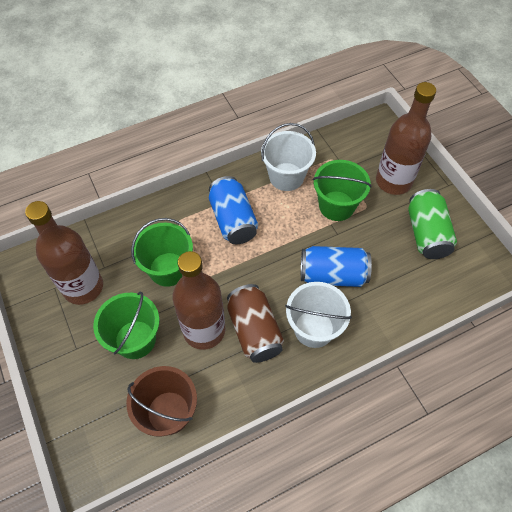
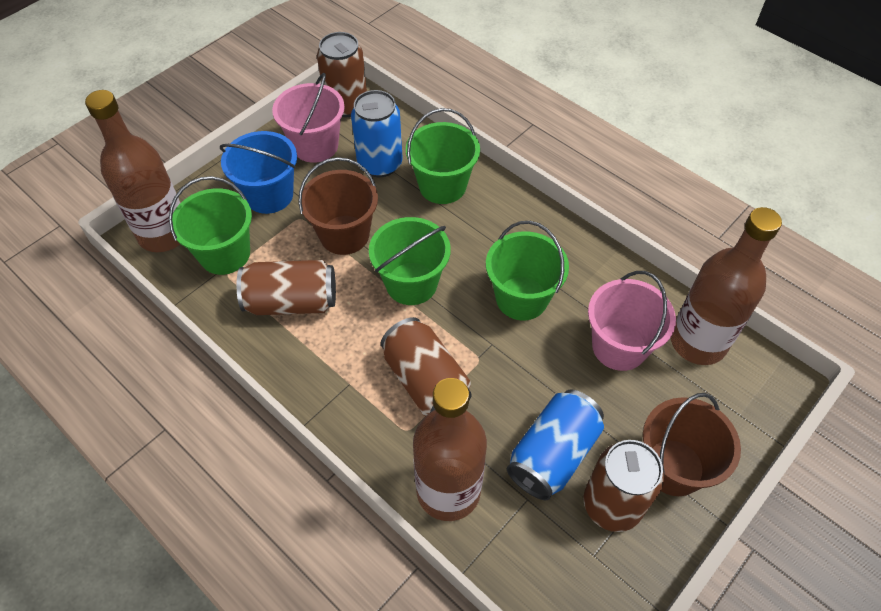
blue bucket: 0 -> 1
brown bucket: 1 -> 2
brown can: 1 -> 4
green bucket: 3 -> 4
green can: 1 -> 0
pink bucket: 0 -> 2
white bucket: 2 -> 0

